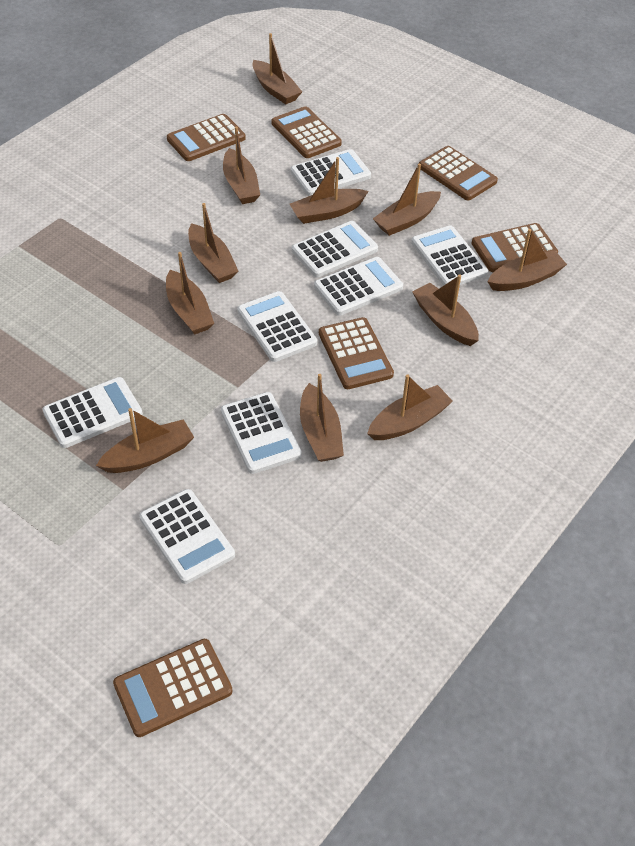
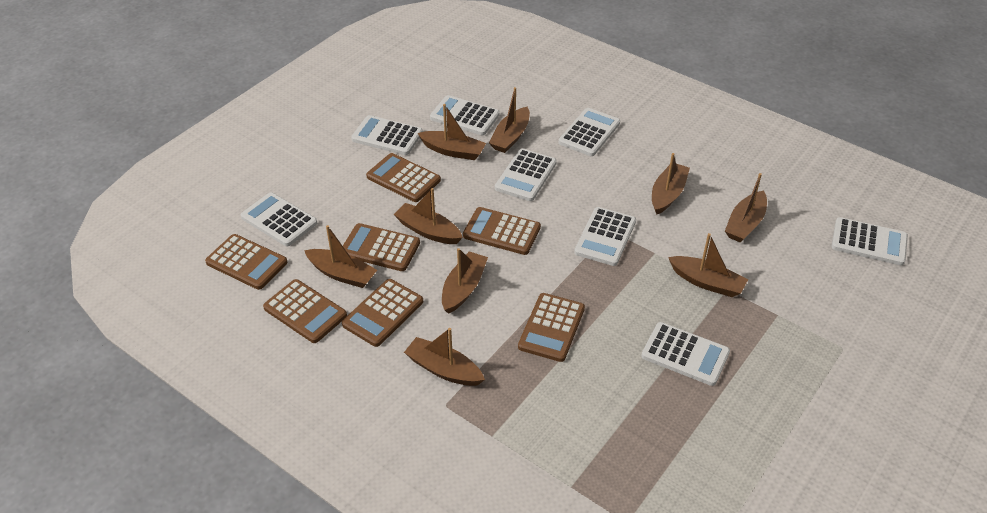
brown boat: 11 -> 9
brown calculator: 6 -> 7

